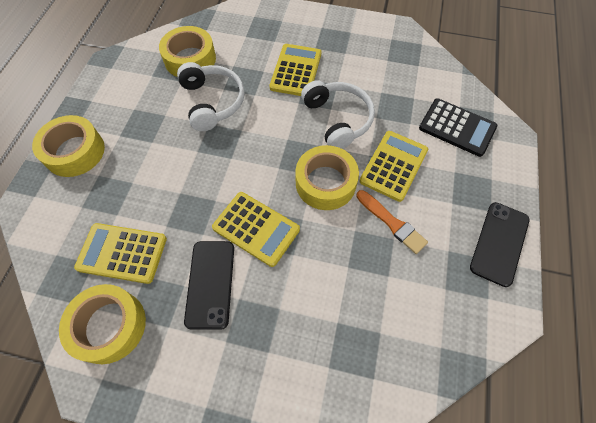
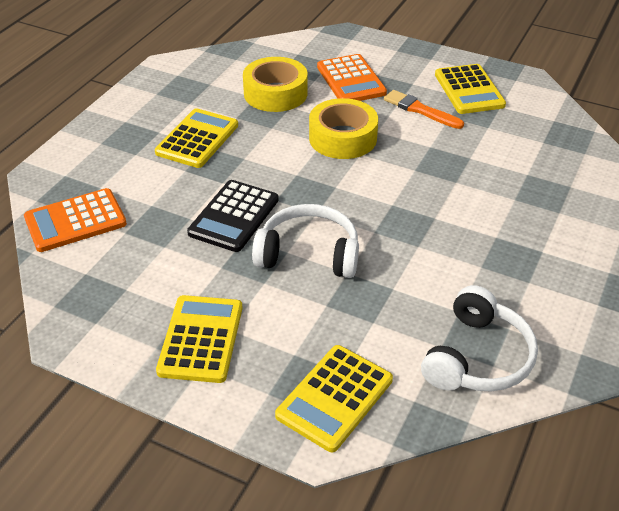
black phone: 2 -> 0
orange calculator: 0 -> 2
yellow tape: 4 -> 2

